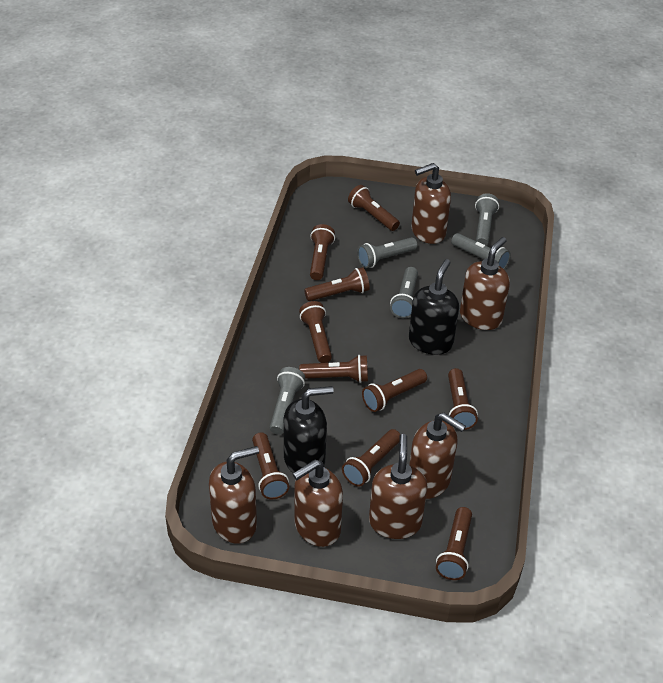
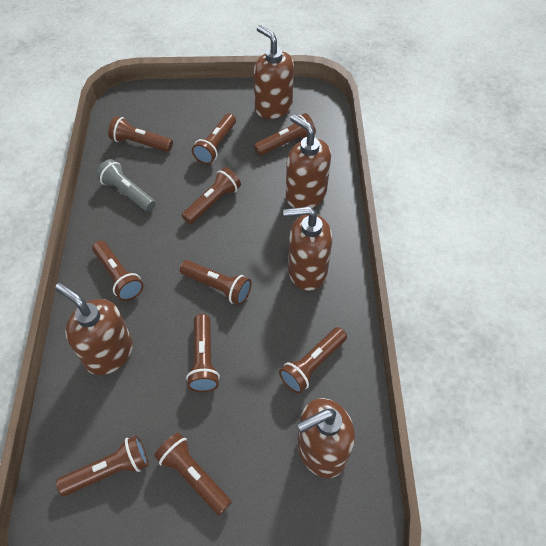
black soap dispenser: 2 -> 0
brown soap dispenser: 6 -> 5
grey flashlight: 5 -> 1

